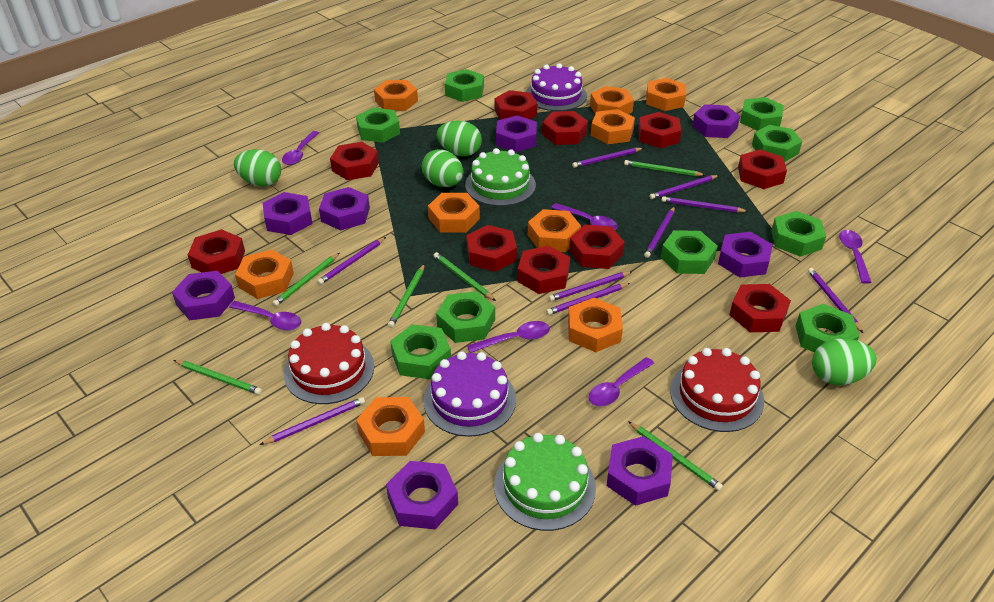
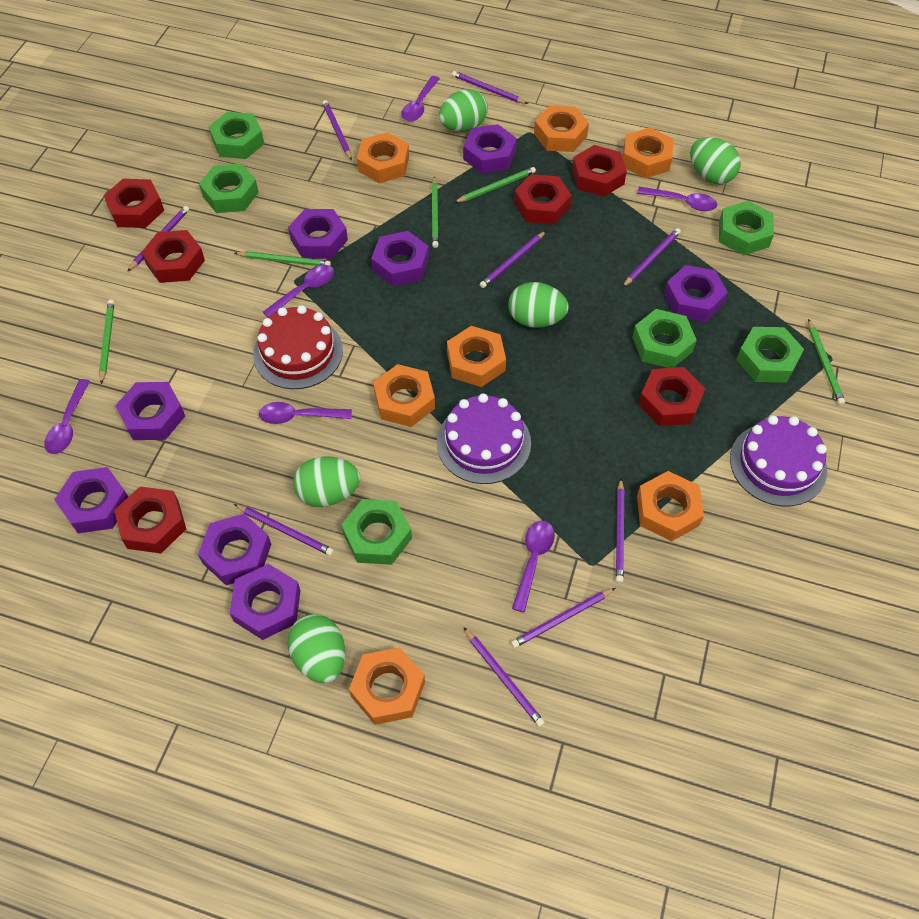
green cake: 2 -> 0
green egg: 4 -> 5
green nut: 9 -> 6
green pencil: 6 -> 5
orange nut: 9 -> 7
red cake: 2 -> 1
red nut: 10 -> 6

